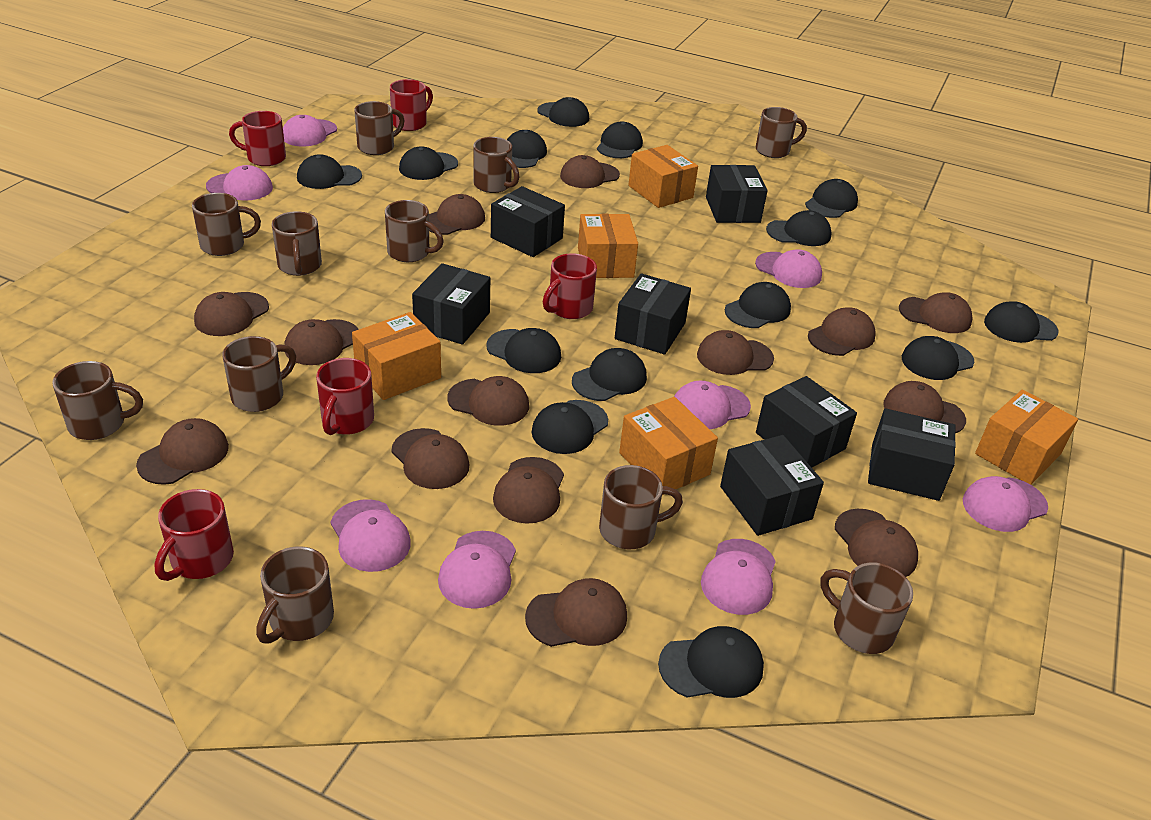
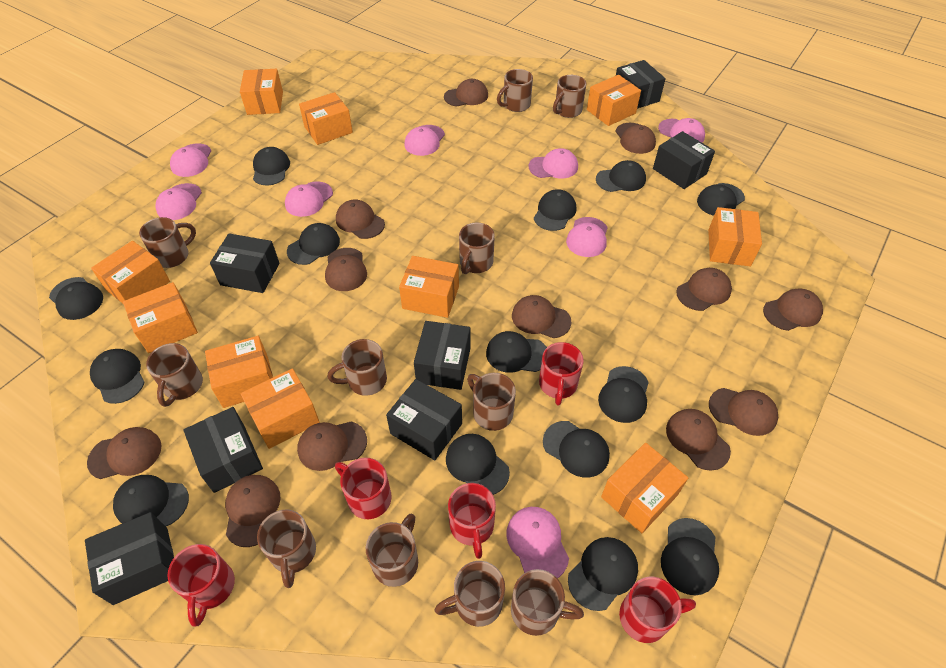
brown cap: 14 -> 12
orange box: 5 -> 10

